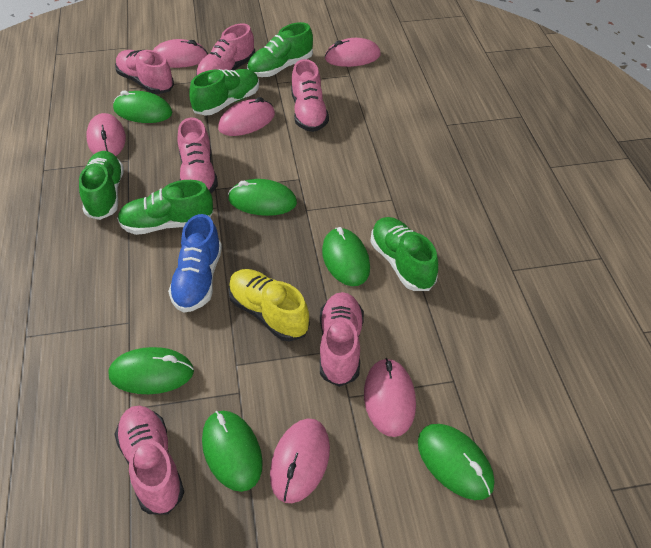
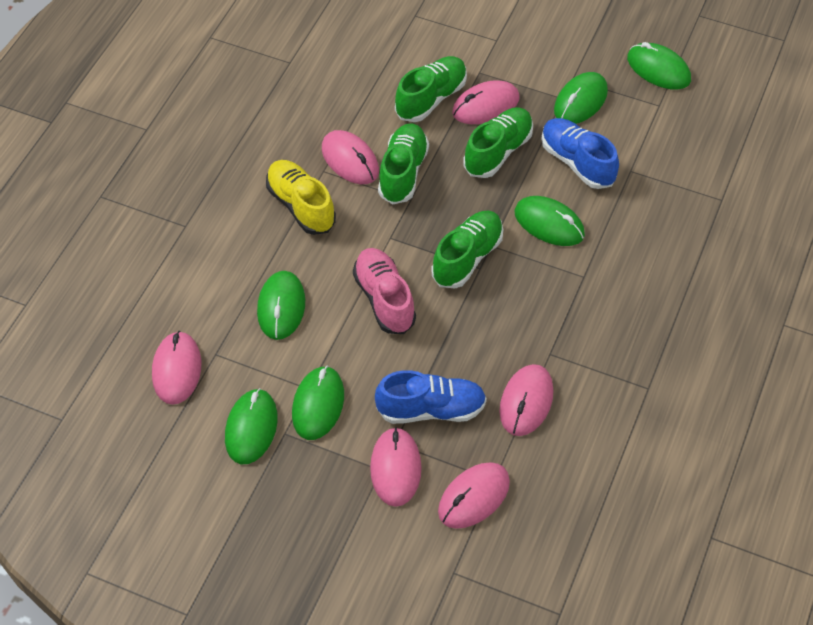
blue shoe: 1 -> 2
green shoe: 5 -> 4
pink shoe: 6 -> 1

